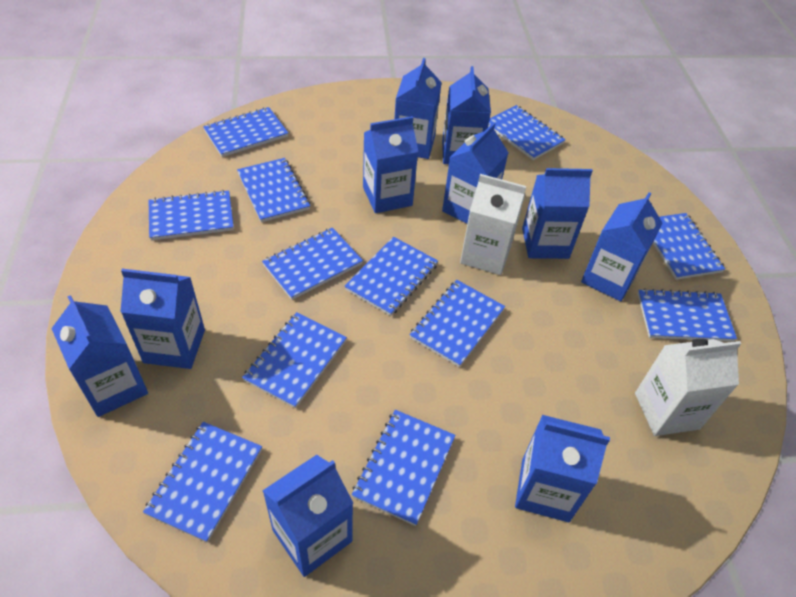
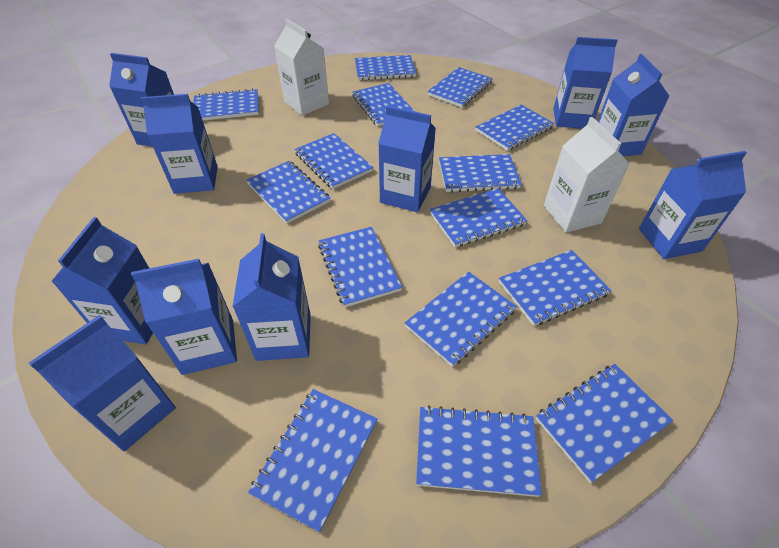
blue notebook: 12 -> 15

